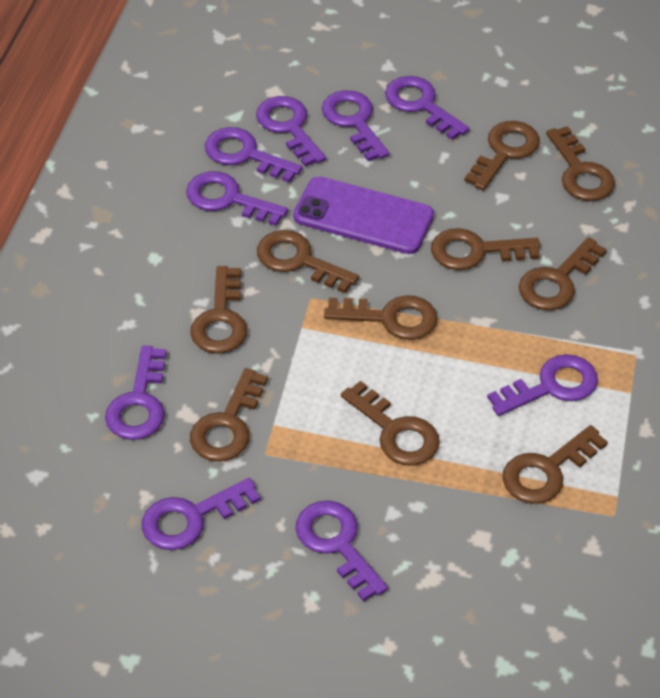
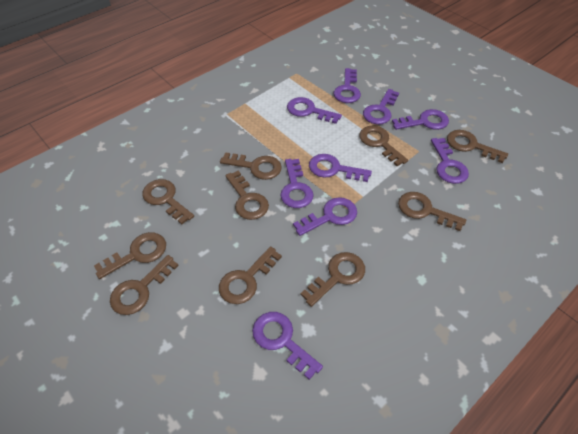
purple phone: 1 -> 0

